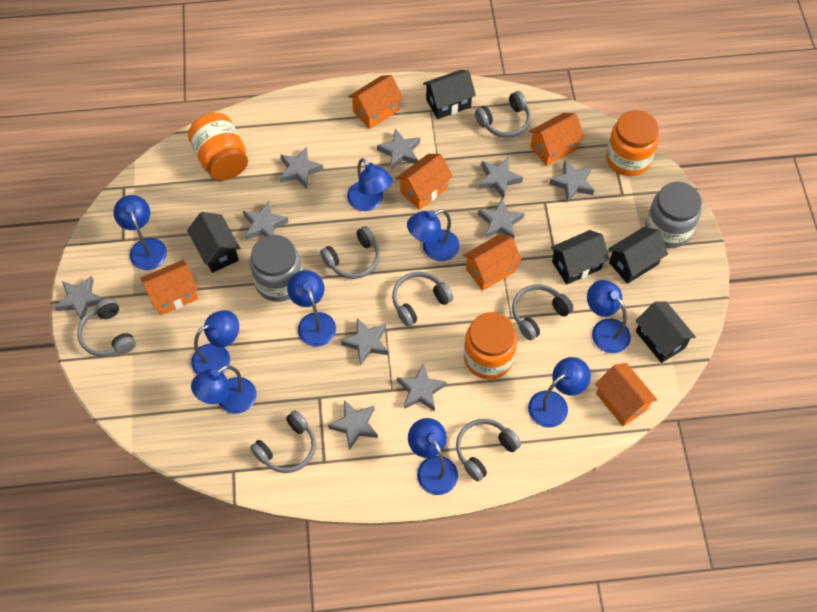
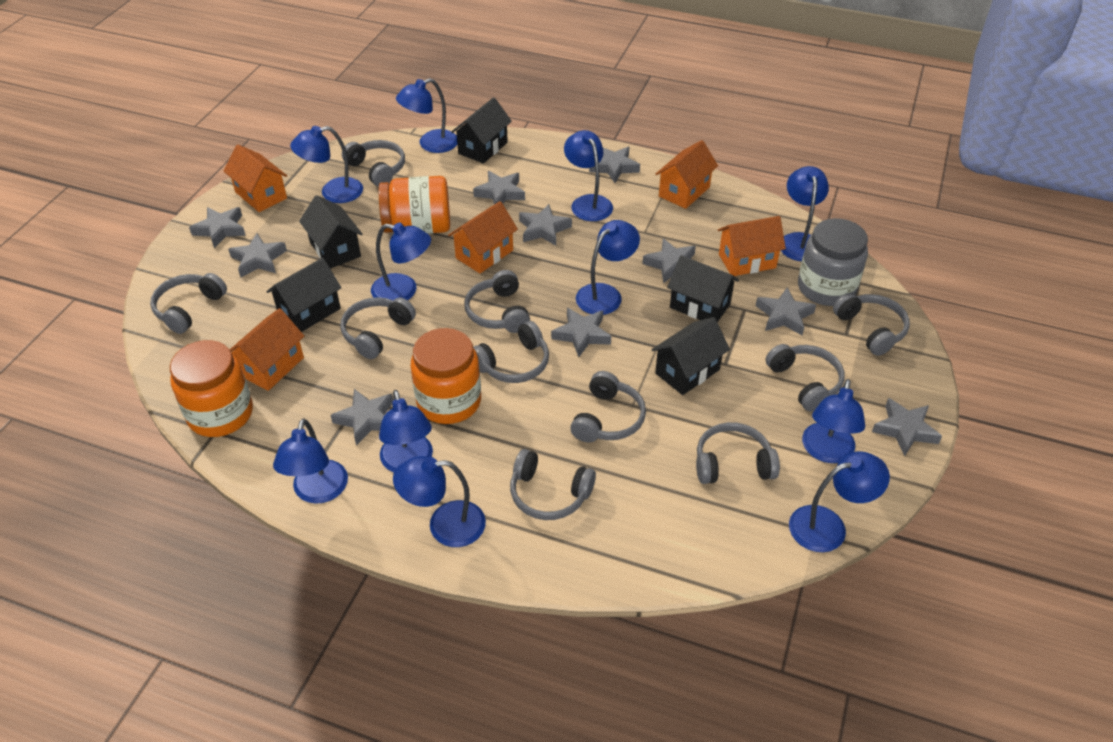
blue lamp: 9 -> 11
grey headphones: 7 -> 10
grey jar: 2 -> 1
orange house: 6 -> 5

